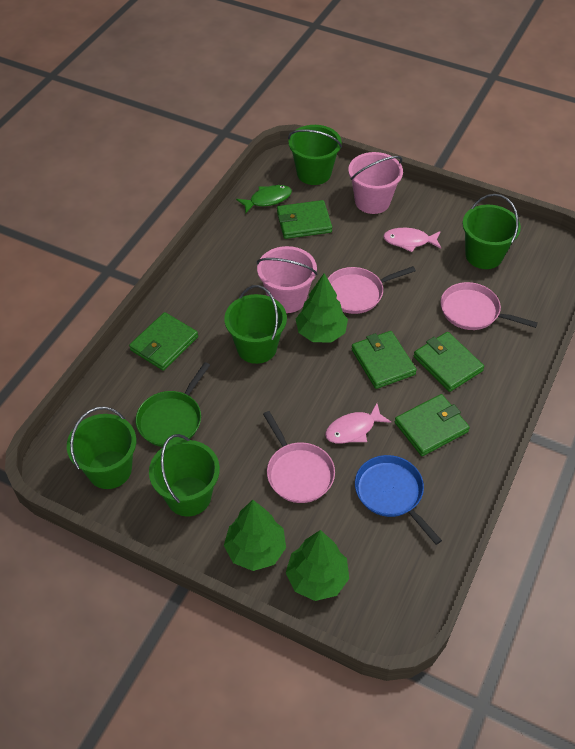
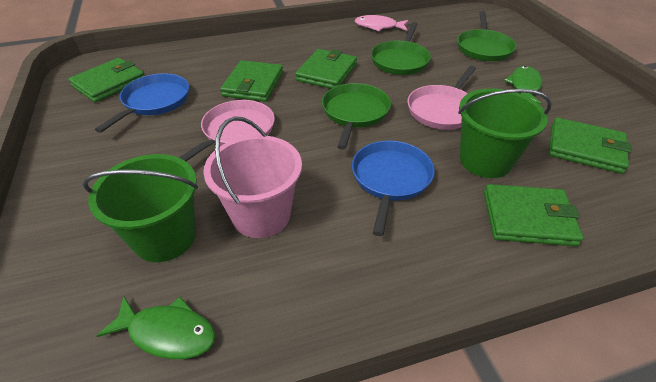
blue pan: 1 -> 2
green bucket: 5 -> 2
green fish: 1 -> 2
green pan: 1 -> 3
green tree: 3 -> 0
pink bucket: 2 -> 1
pink fish: 2 -> 1
pink pan: 3 -> 2

